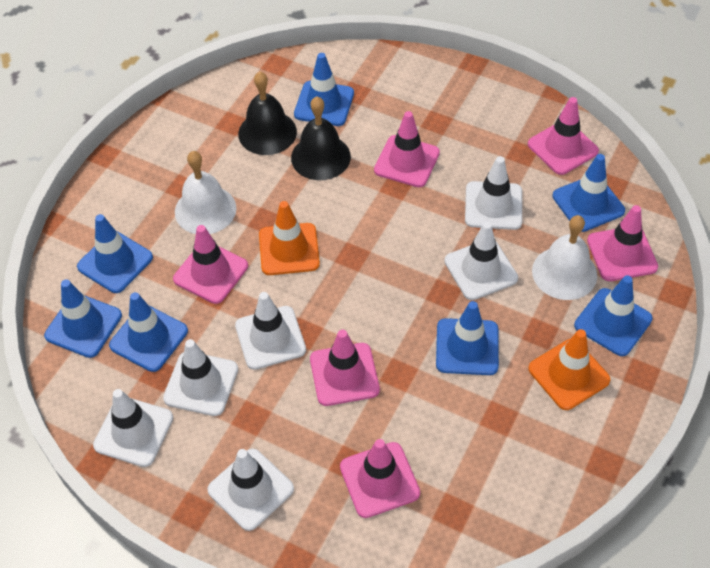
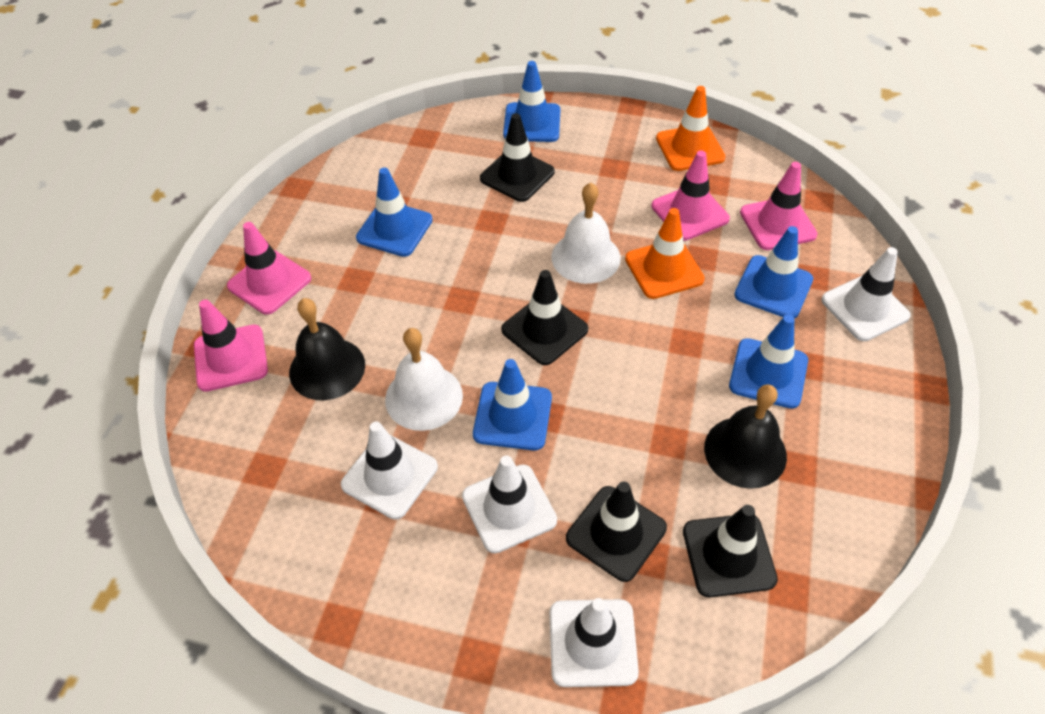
black traffic cone: 0 -> 4
blue traffic cone: 7 -> 5
pink traffic cone: 6 -> 4
white traffic cone: 6 -> 4

